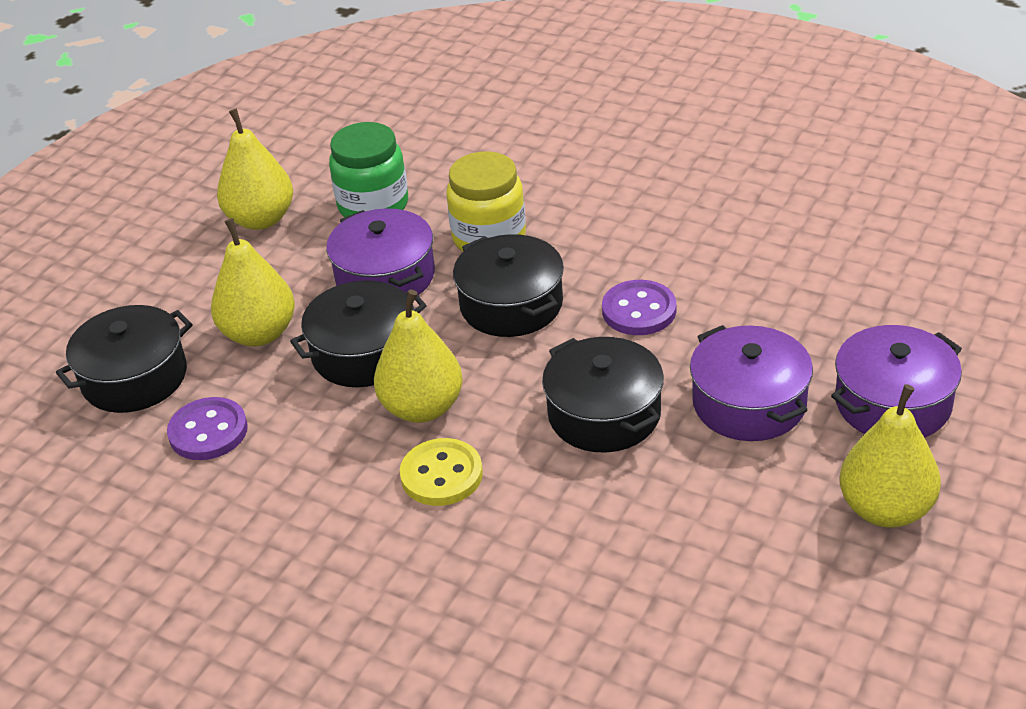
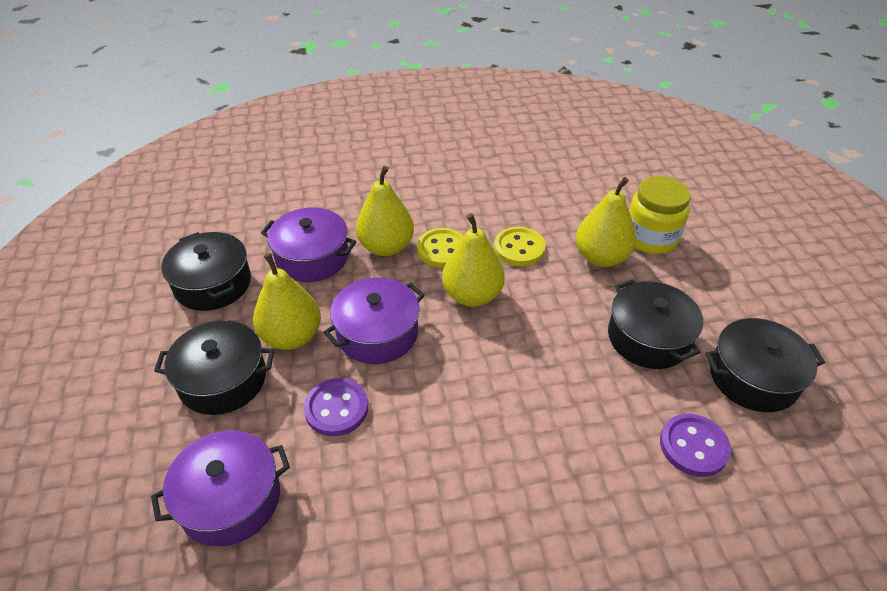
green jar: 1 -> 0
yellow button: 1 -> 2

